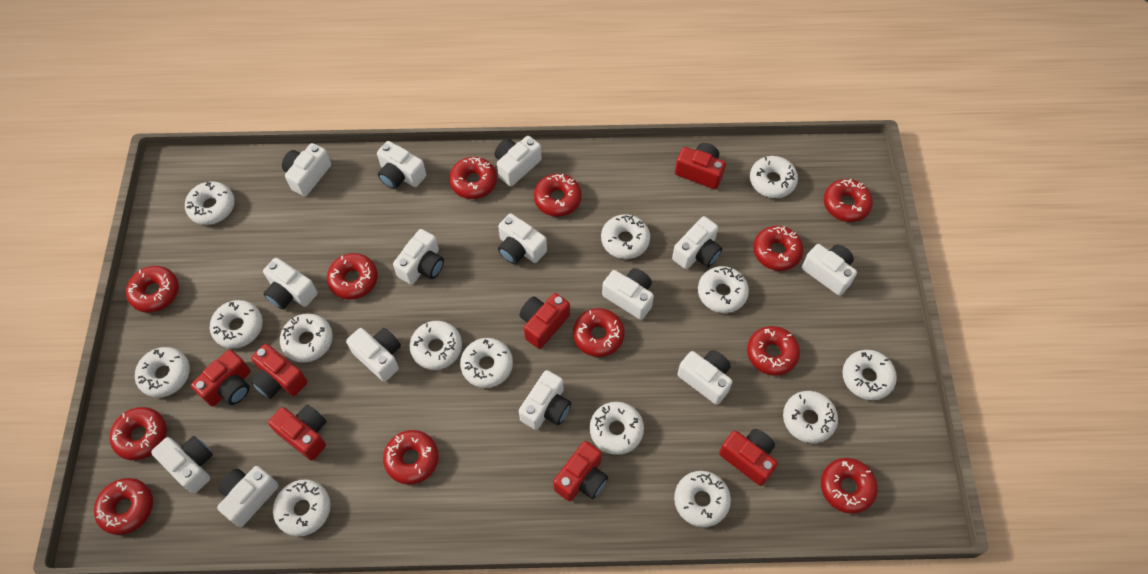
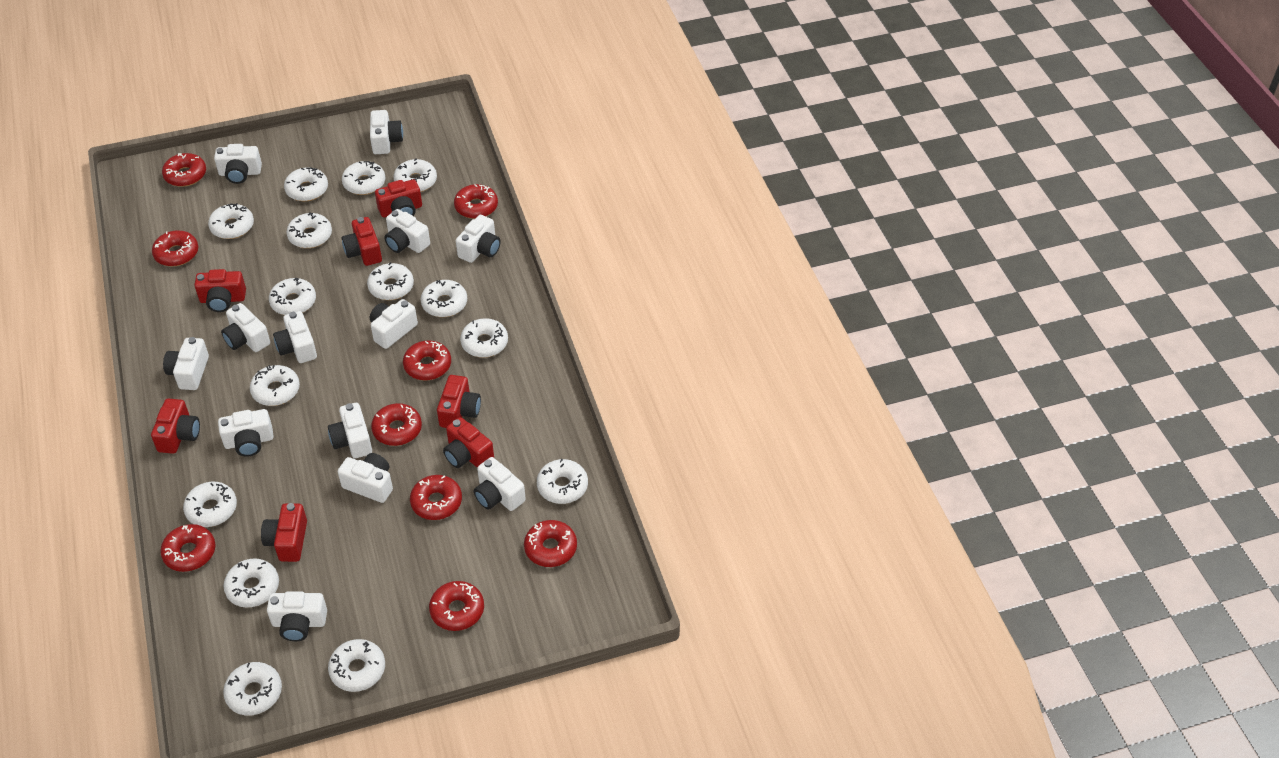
red donut: 12 -> 9
white camera: 14 -> 13
white donut: 14 -> 15

